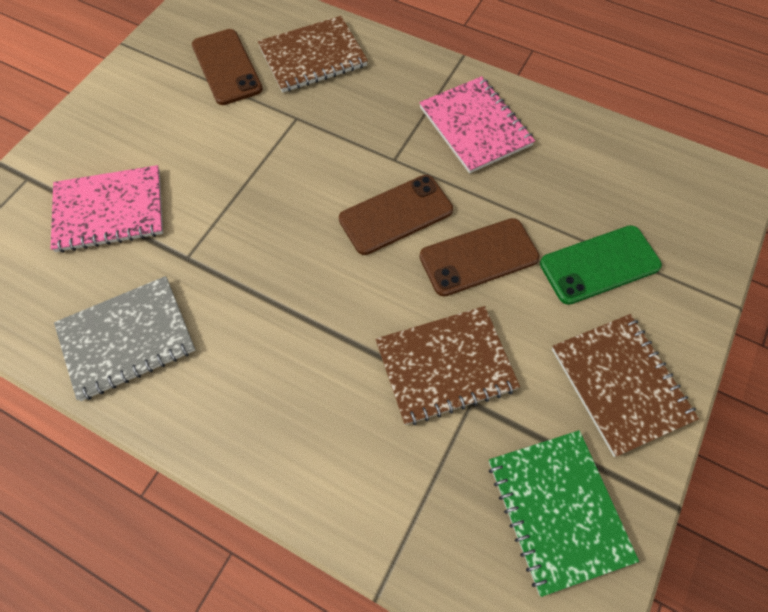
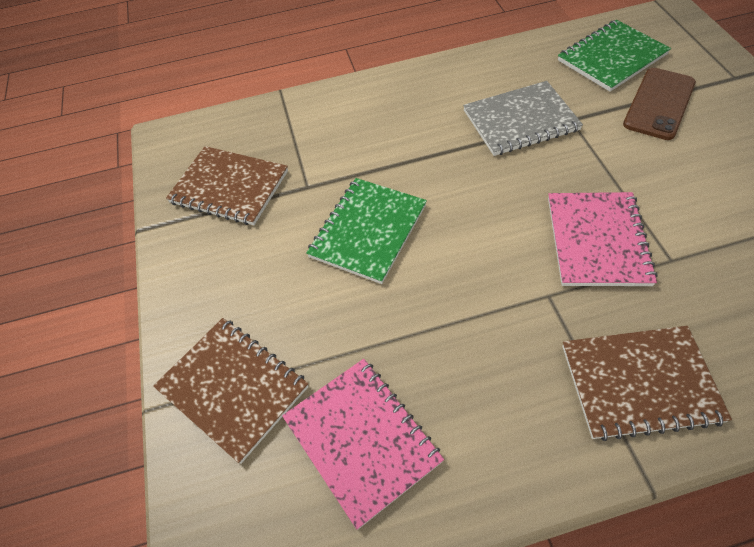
brown phone: 3 -> 1
green notebook: 1 -> 2
green phone: 1 -> 0

